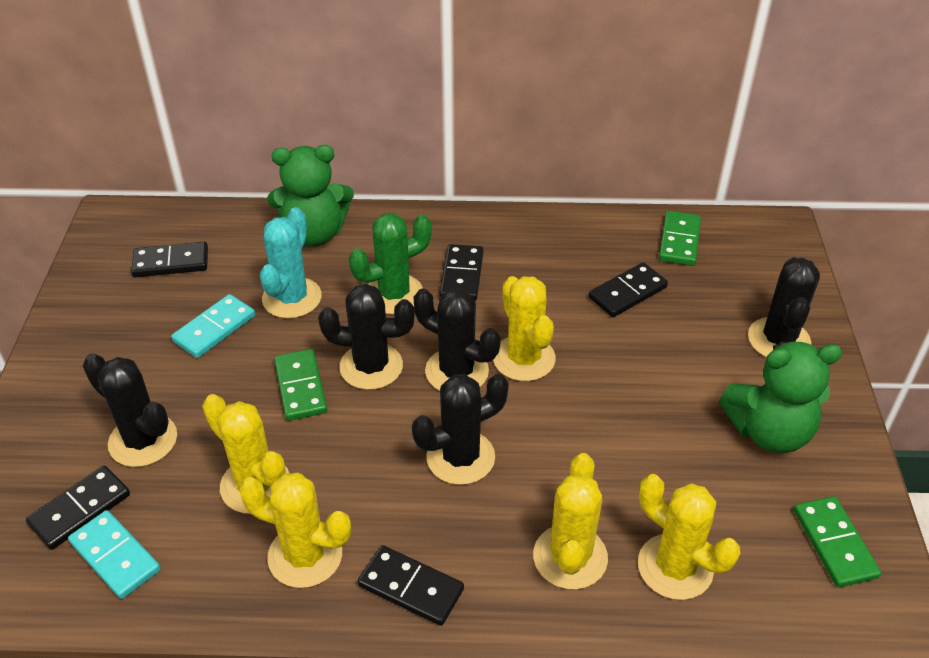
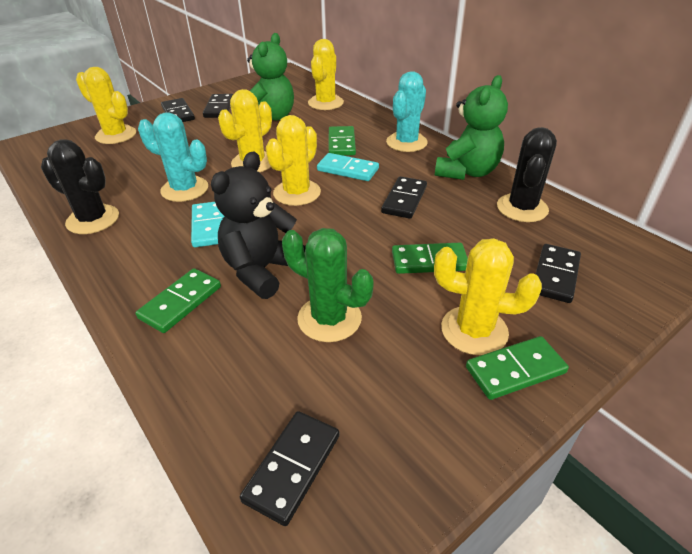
black cactus: 5 -> 2
black teddy bear: 0 -> 1
green domino: 3 -> 4
turquoise cactus: 1 -> 2

